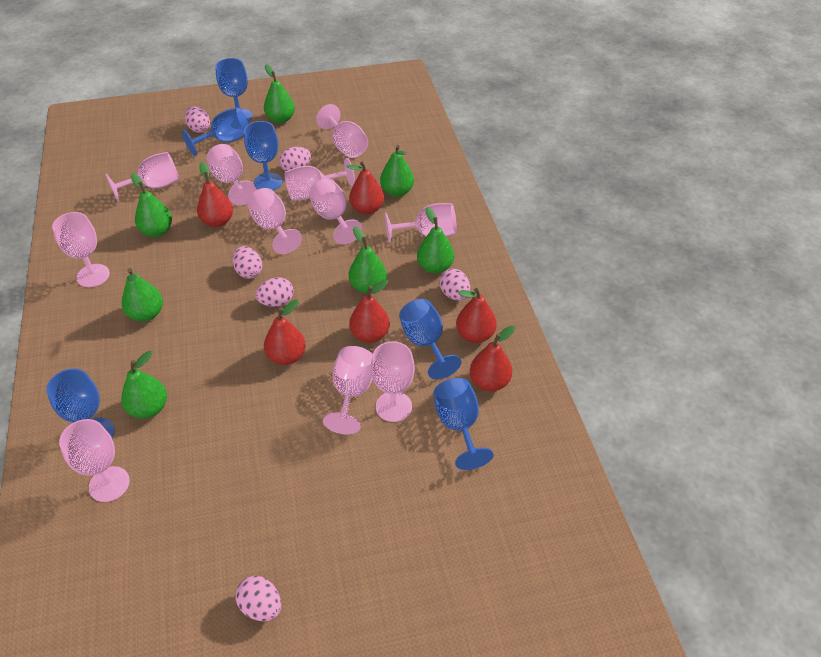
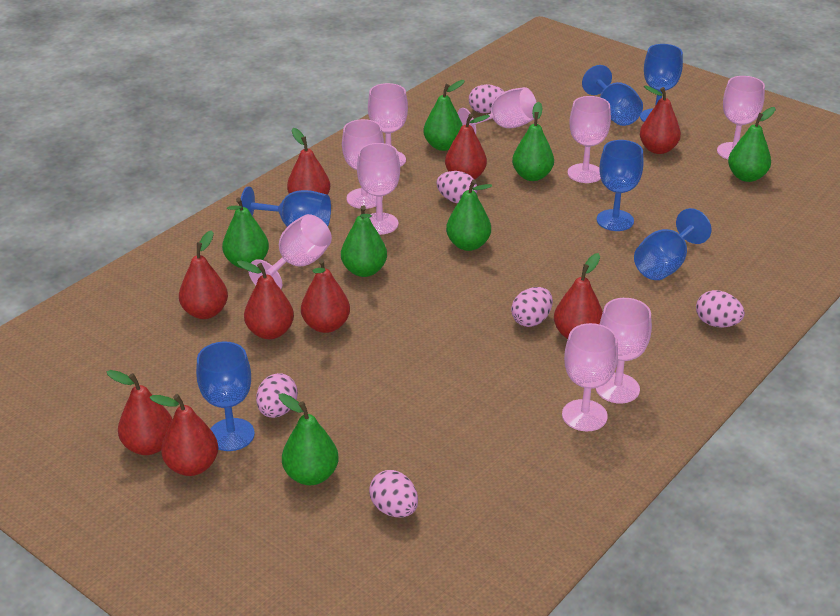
pink goblet: 11 -> 9
red pear: 6 -> 9

